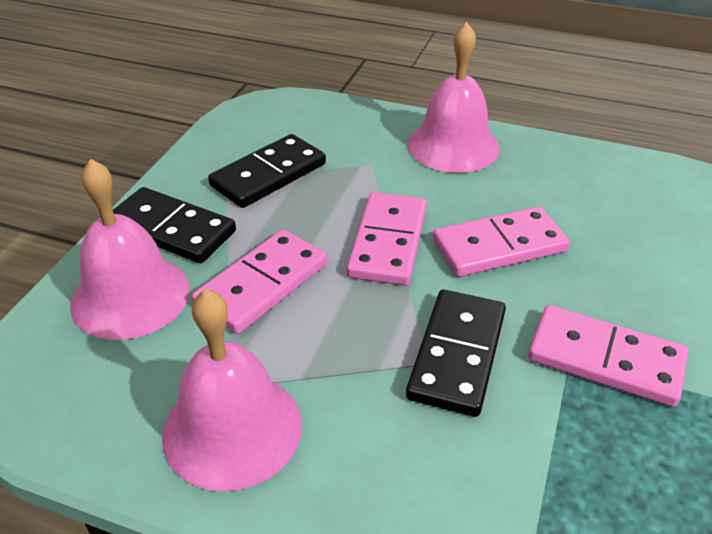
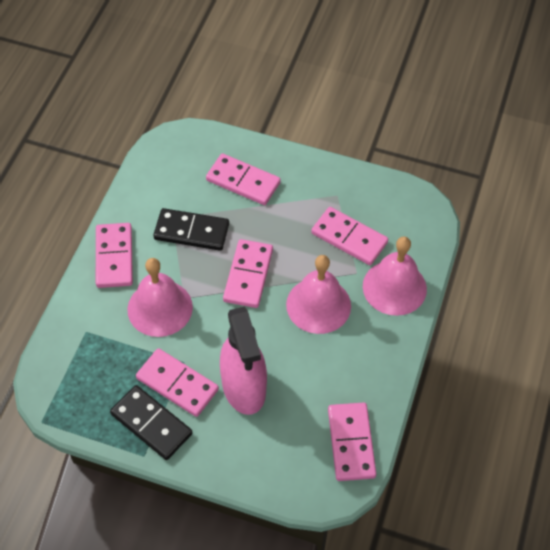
black domino: 3 -> 2
pink domino: 4 -> 6
pink spray bottle: 0 -> 1

